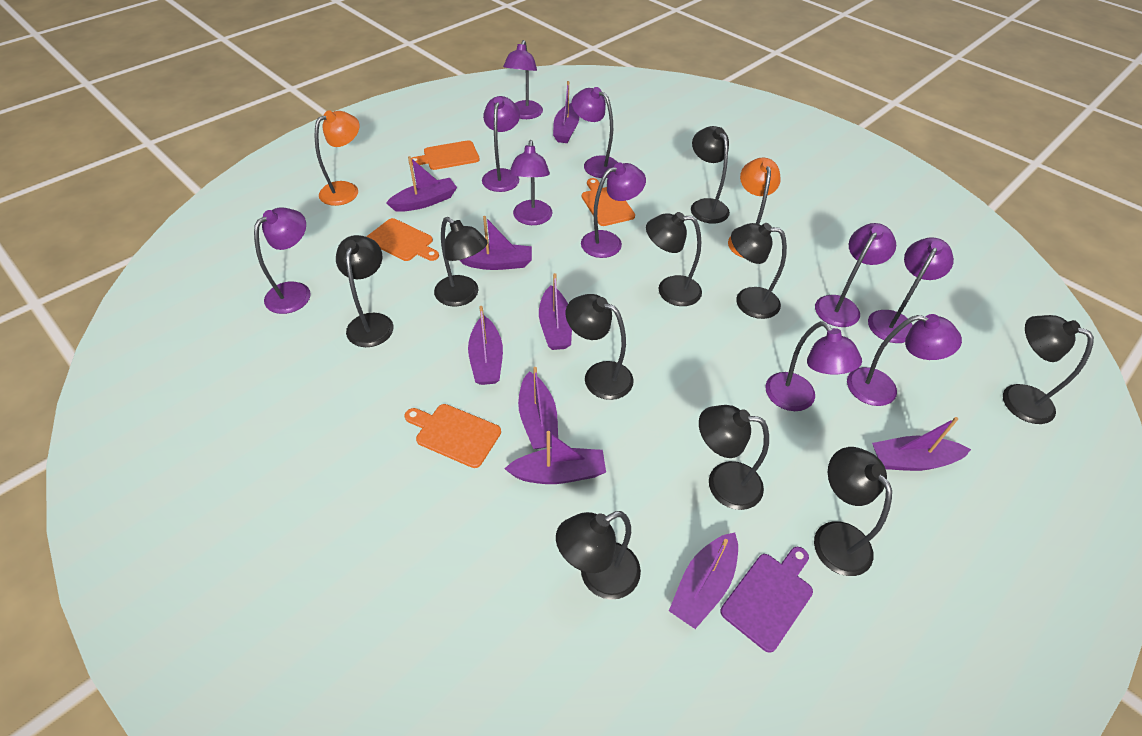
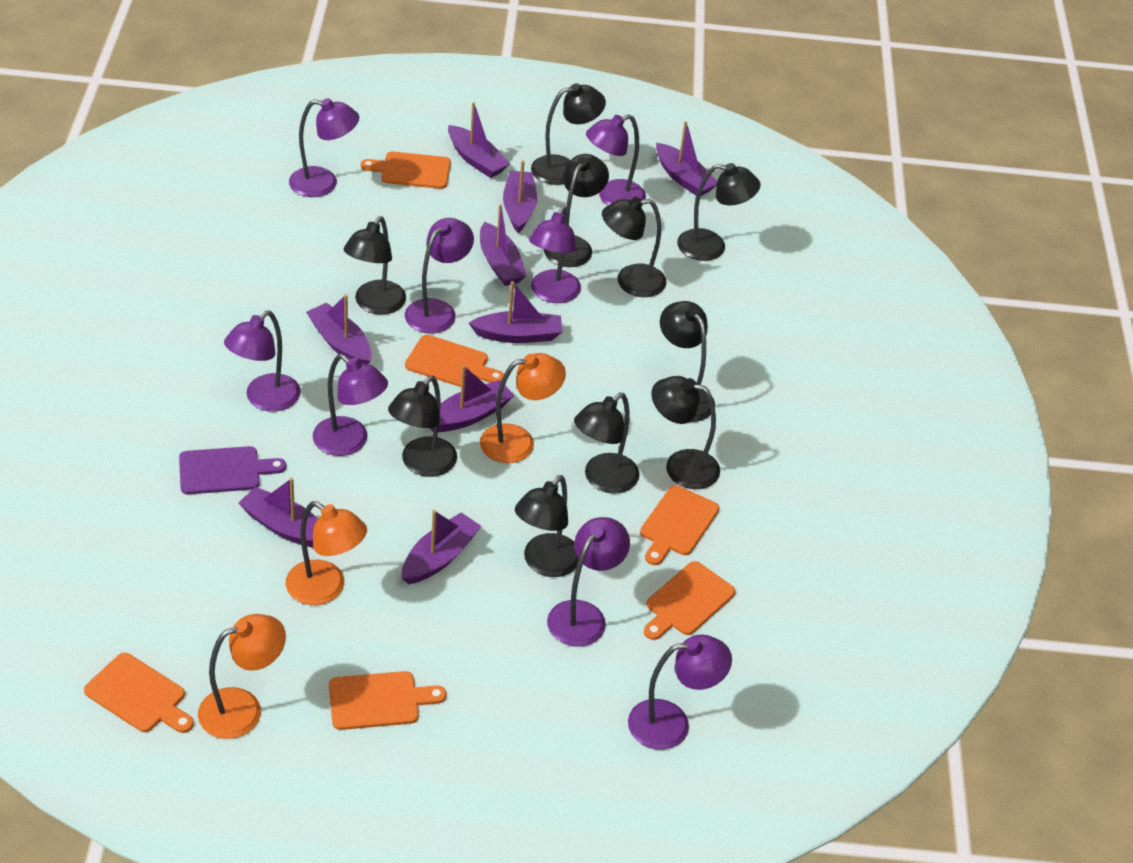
orange cutting board: 4 -> 6
orange lamp: 2 -> 3
purple lamp: 10 -> 8

